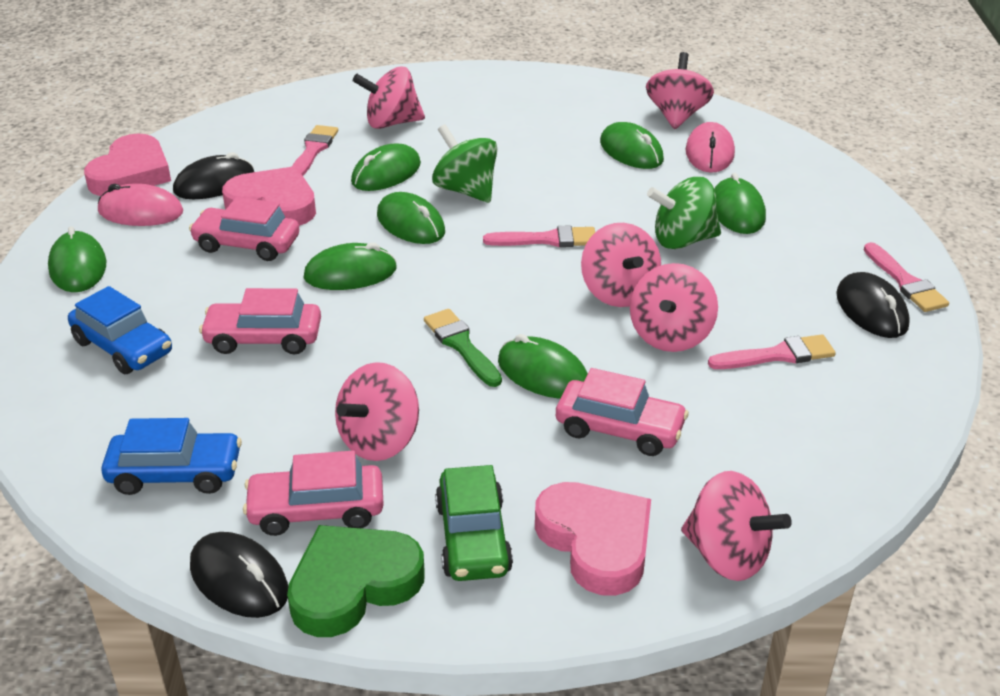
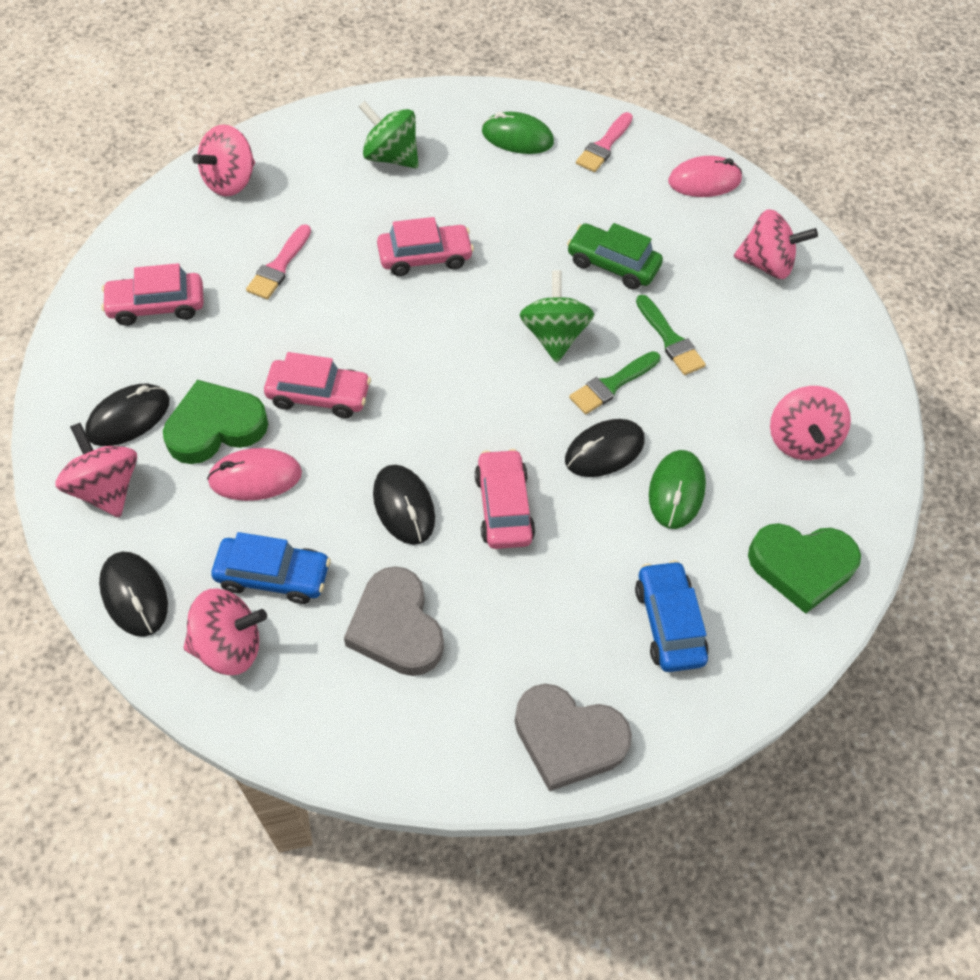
black mouse: 3 -> 4
green brush: 1 -> 2
green heart: 1 -> 2
green mouse: 7 -> 2
grey heart: 0 -> 2
pink brush: 4 -> 2
pink heart: 3 -> 0
pink spinning top: 6 -> 5

